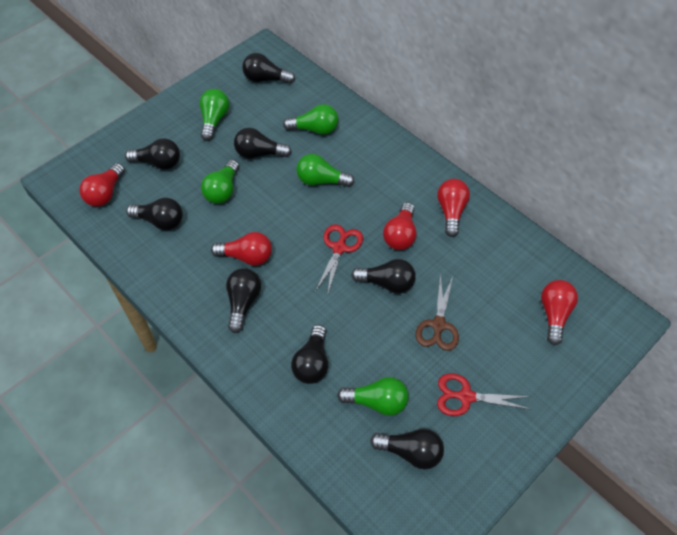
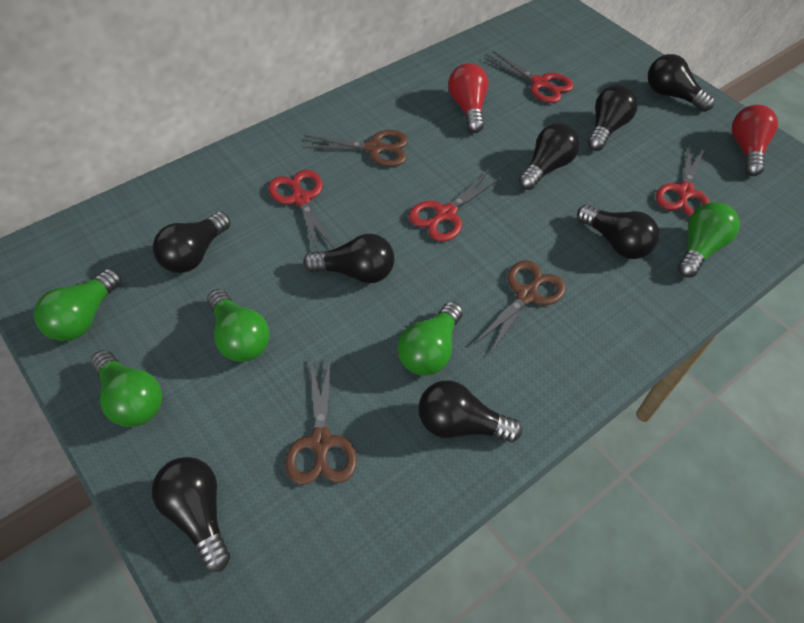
brown scissors: 1 -> 3
red light bulb: 5 -> 2
red scissors: 2 -> 4

